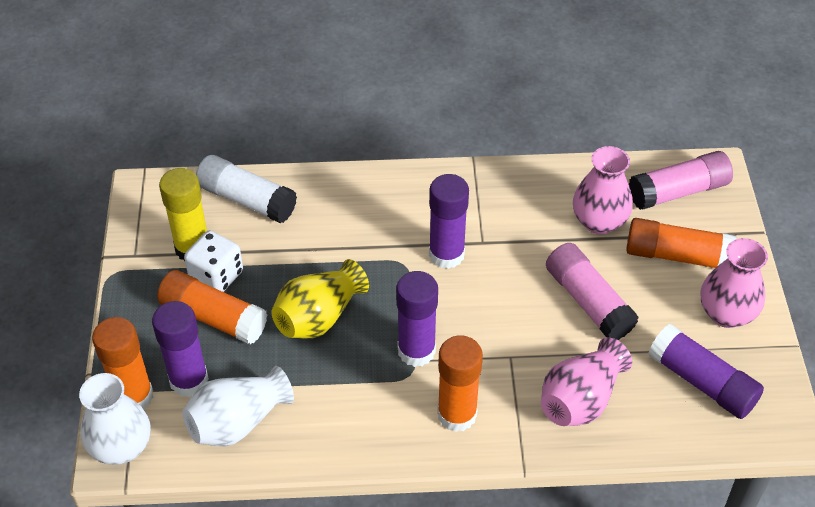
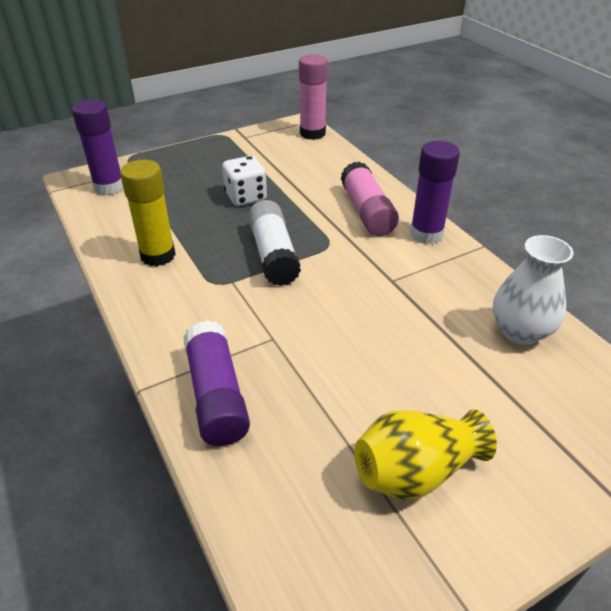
orange glue stick: 4 -> 0
pink vase: 3 -> 0
purple glue stick: 4 -> 3
white vase: 2 -> 1

